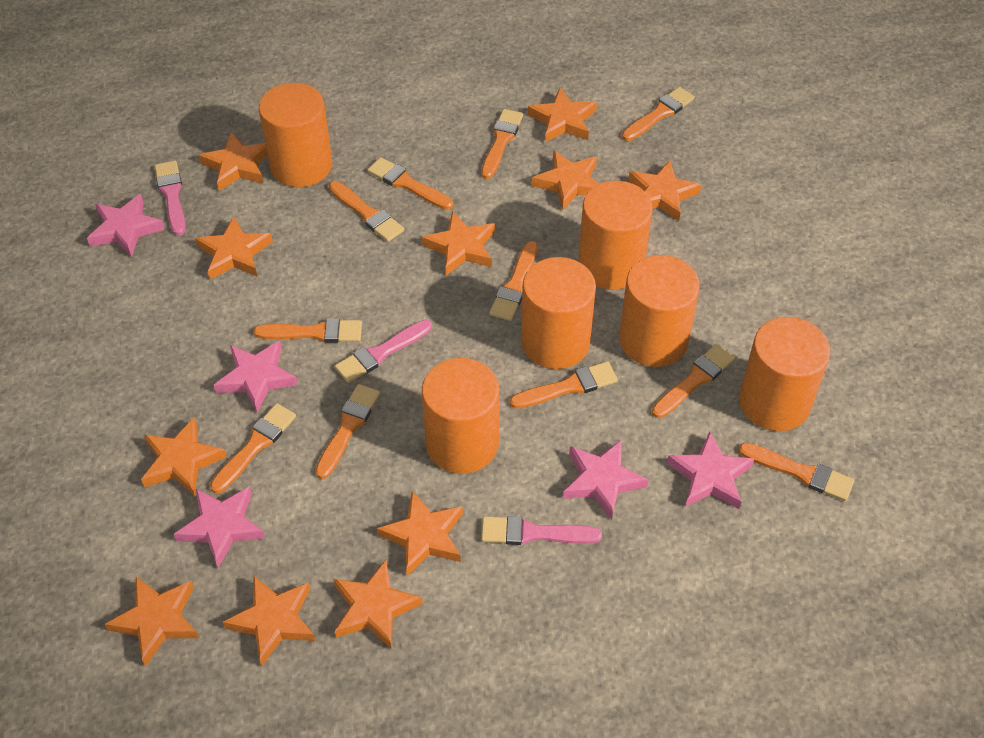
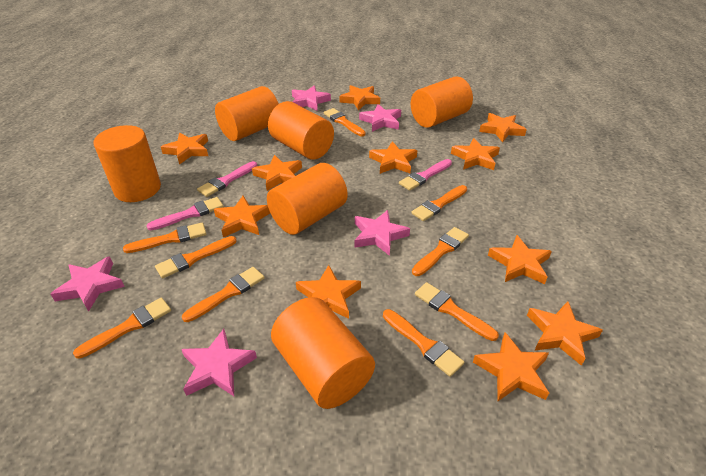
orange brush: 11 -> 9

